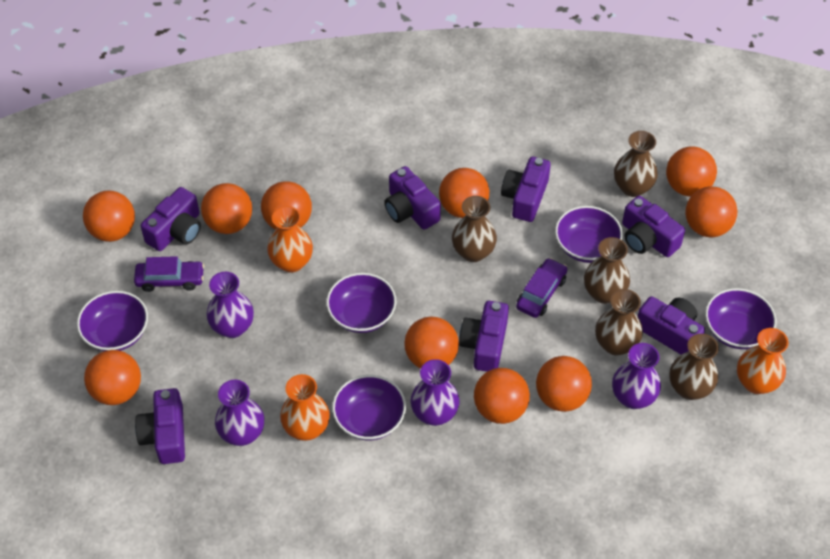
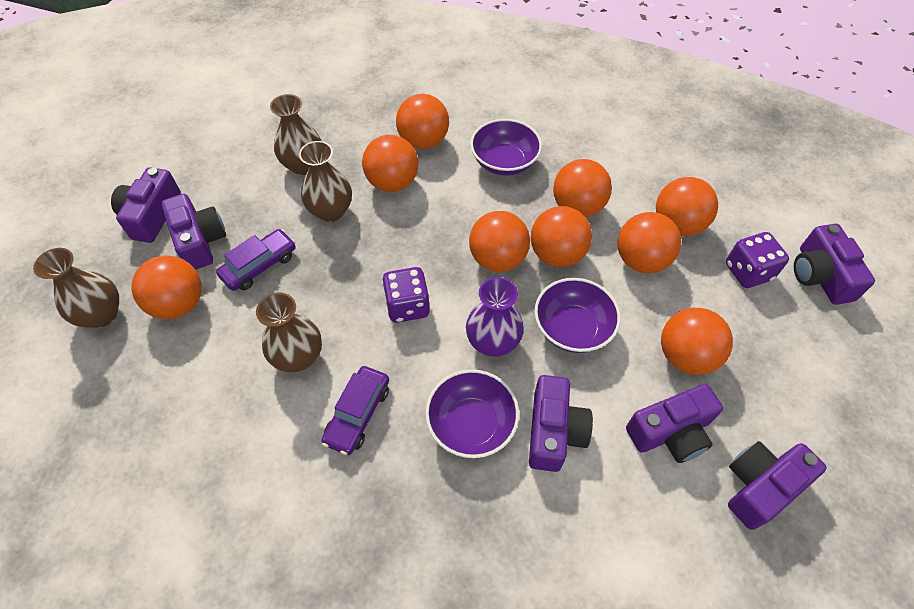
brown vase: 5 -> 4
orange ball: 10 -> 9
orange vase: 3 -> 0
purple bowl: 5 -> 3
purple camera: 7 -> 6
purple dice: 0 -> 2
purple vase: 4 -> 1

